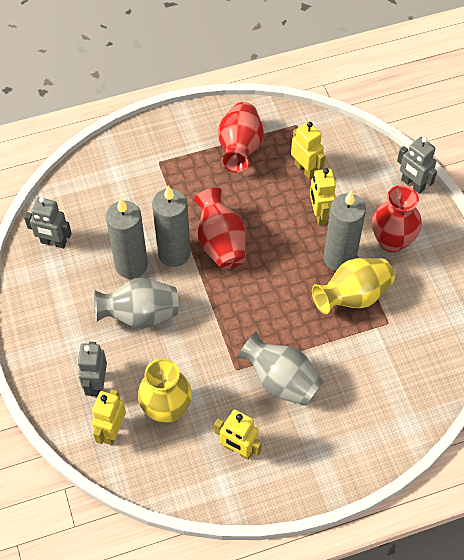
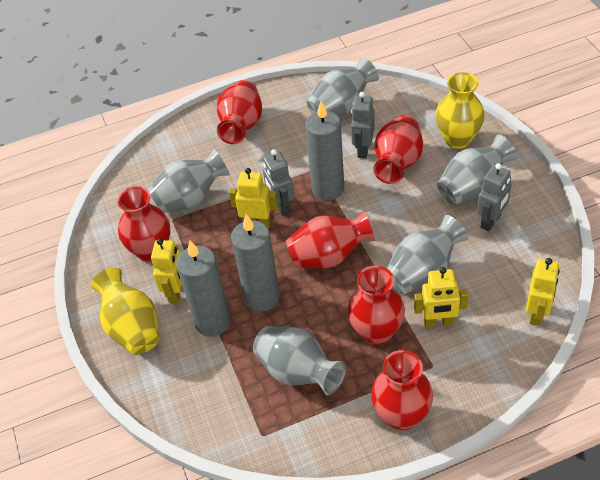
grey vase: 2 -> 5
red vase: 3 -> 6

